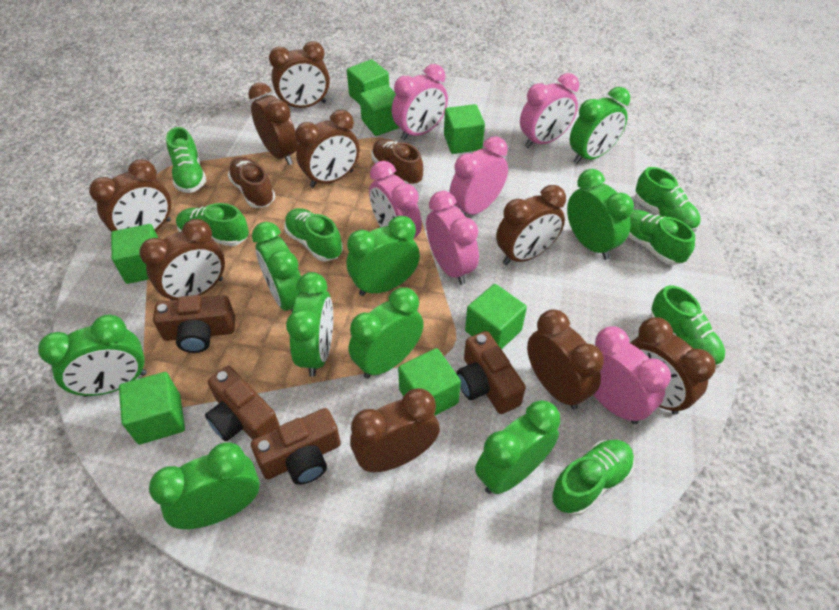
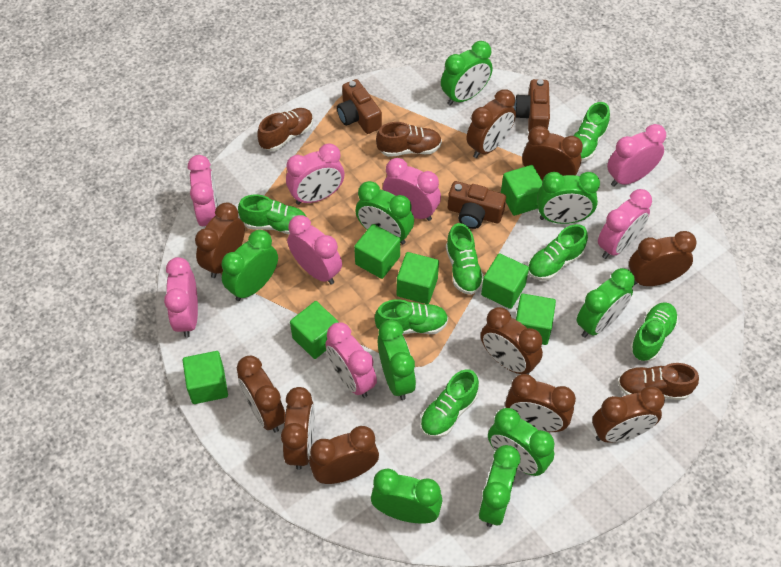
brown camera: 4 -> 3
brown clock: 9 -> 10
brown shoe: 2 -> 3
pink clock: 6 -> 8

